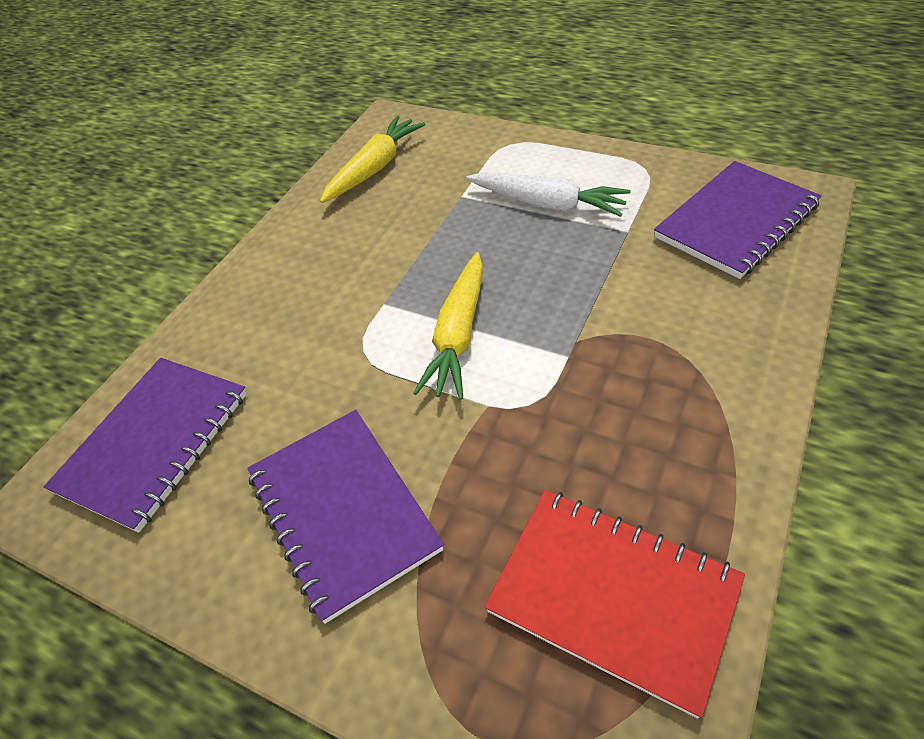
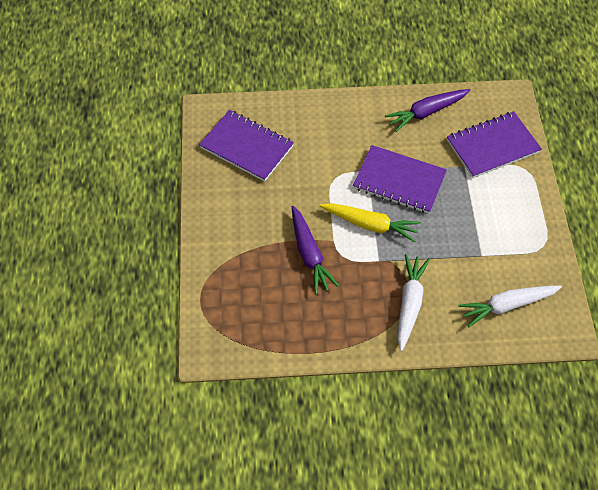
purple carrot: 0 -> 2
red notebook: 1 -> 0
white carrot: 1 -> 2
yellow carrot: 2 -> 1

